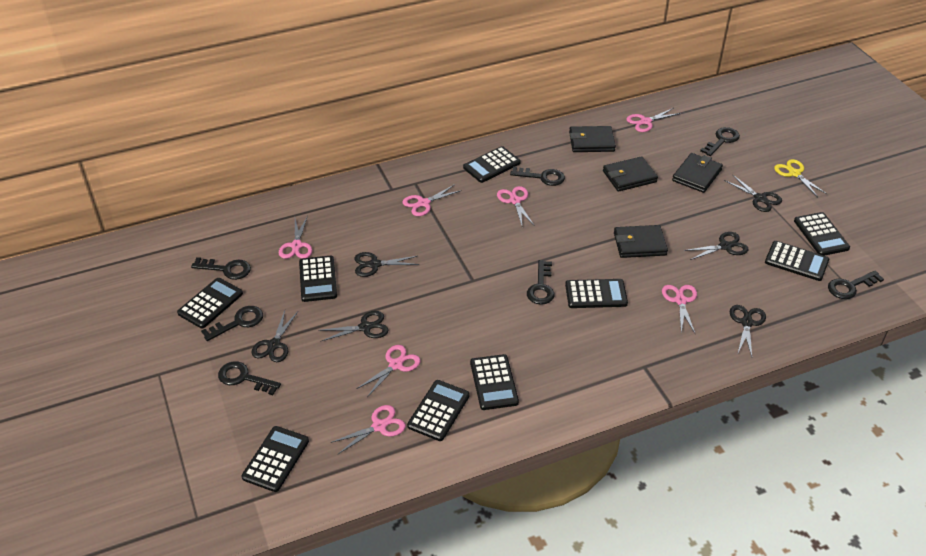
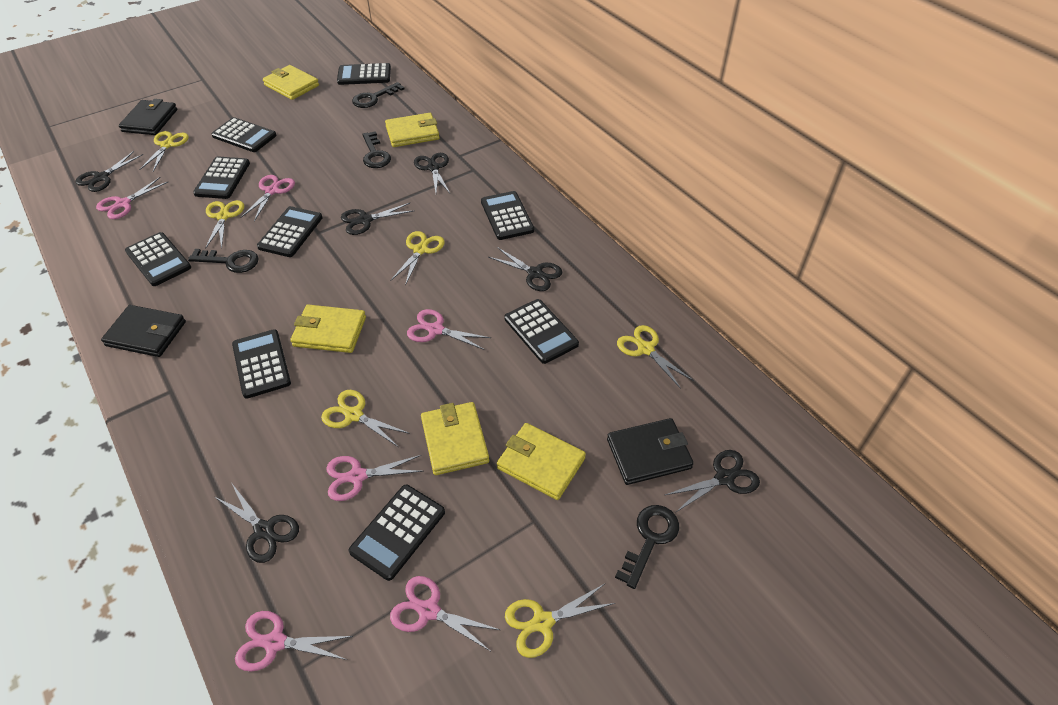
black key: 7 -> 4
black wallet: 4 -> 3
pink scissors: 7 -> 6
yellow scissors: 1 -> 6
yellow wallet: 0 -> 5

